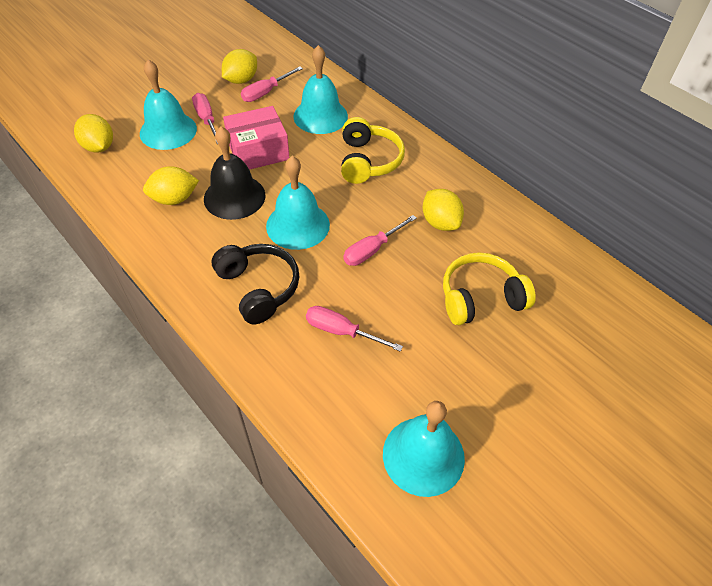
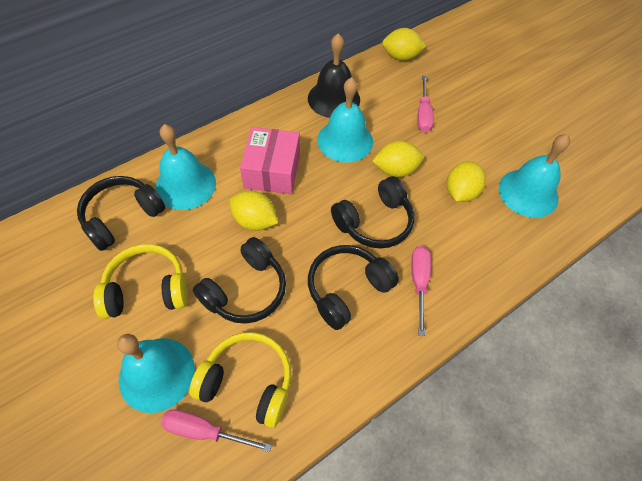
black headphones: 1 -> 4
pink screwdriver: 4 -> 3

